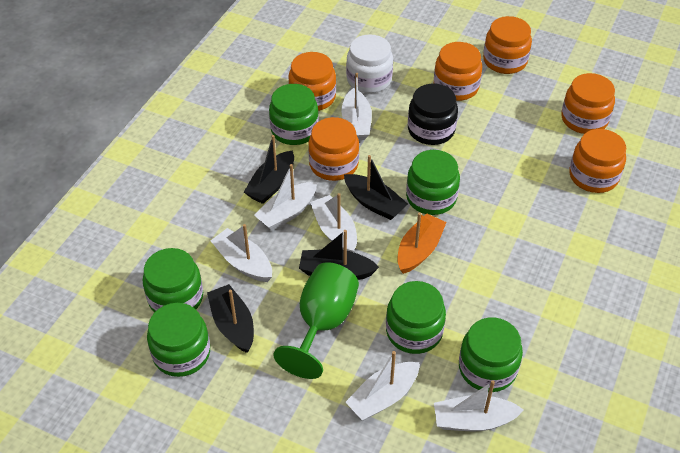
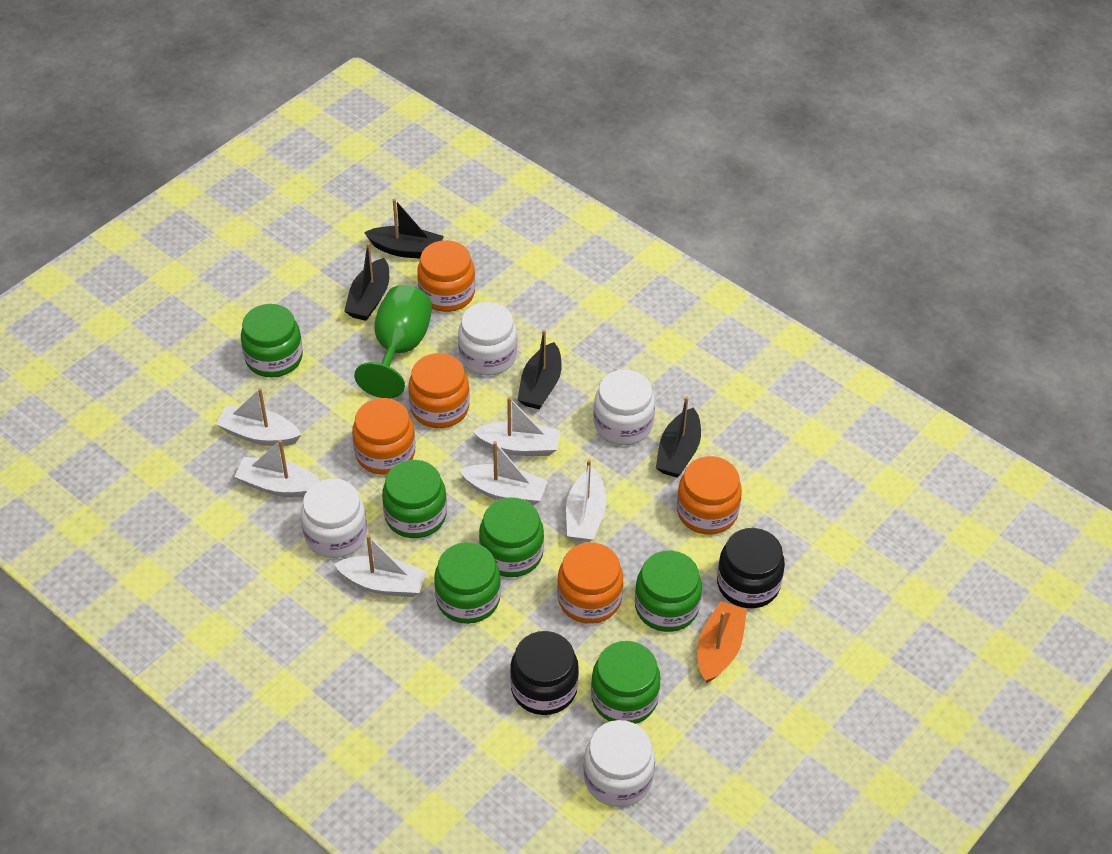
black jar: 1 -> 2
orange jar: 6 -> 5
white jar: 1 -> 4

